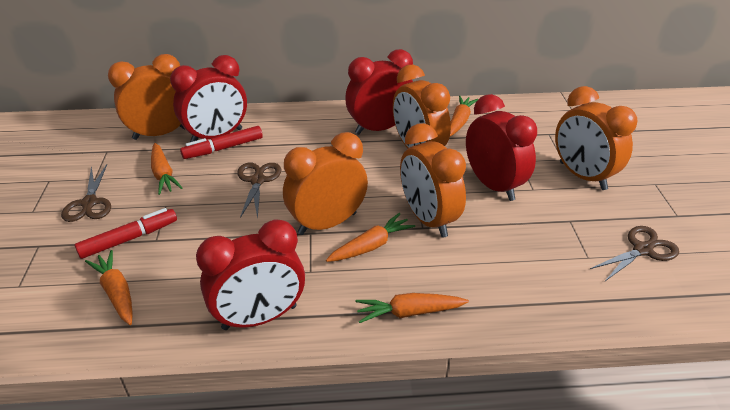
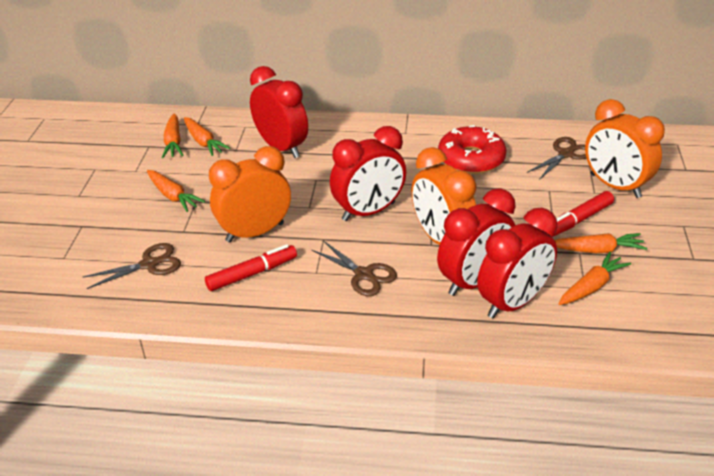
orange clock: 5 -> 3
red donut: 0 -> 1

